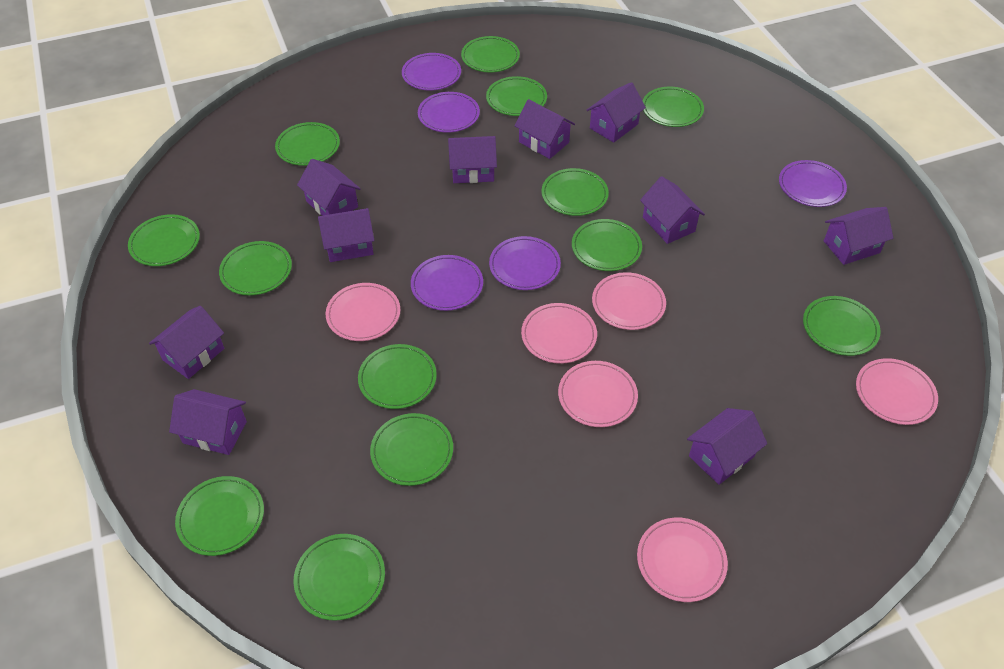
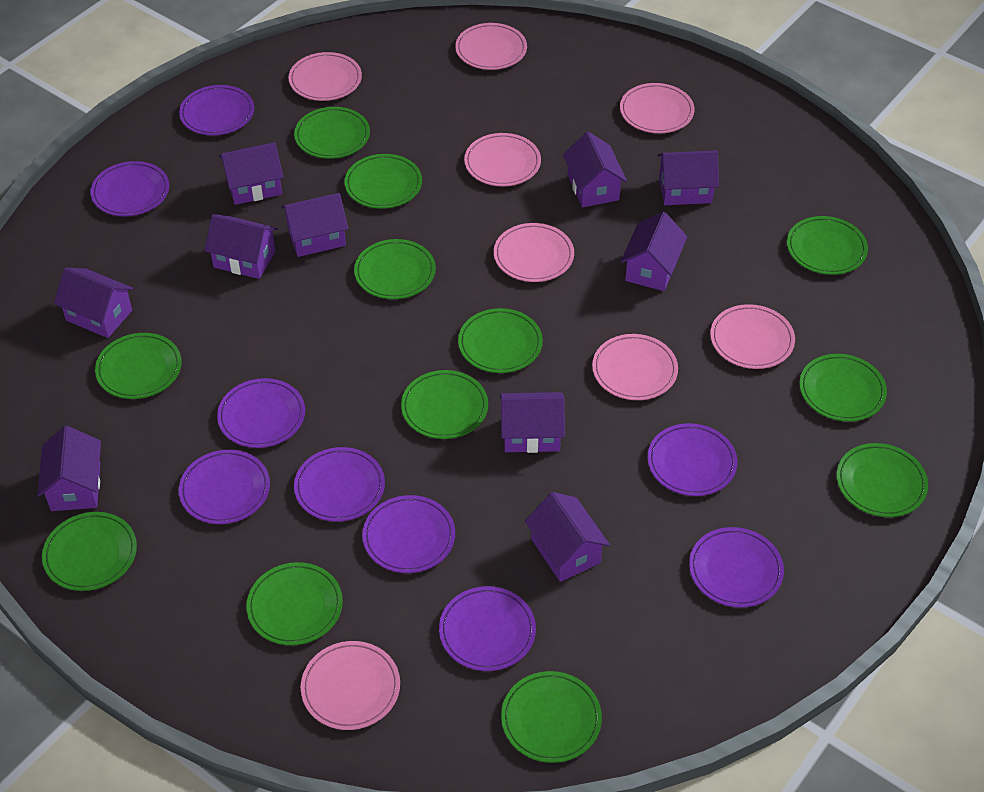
green plate: 13 -> 12
pink plate: 6 -> 8
purple plate: 5 -> 9

